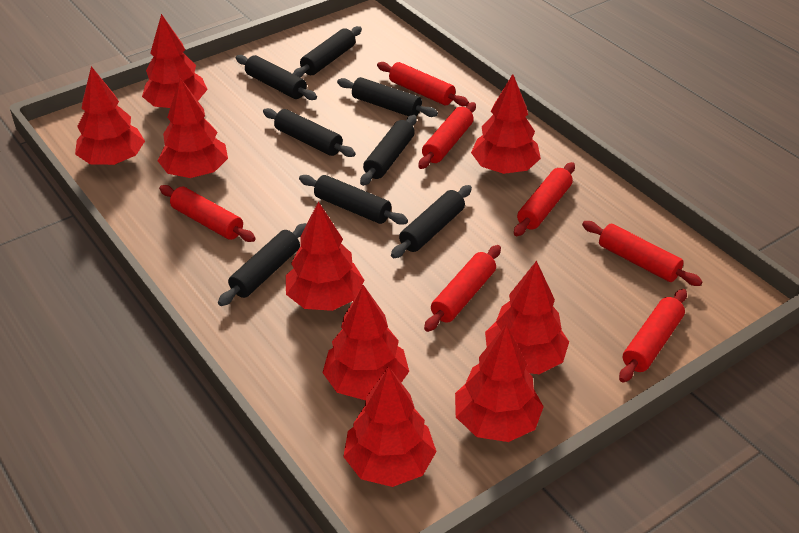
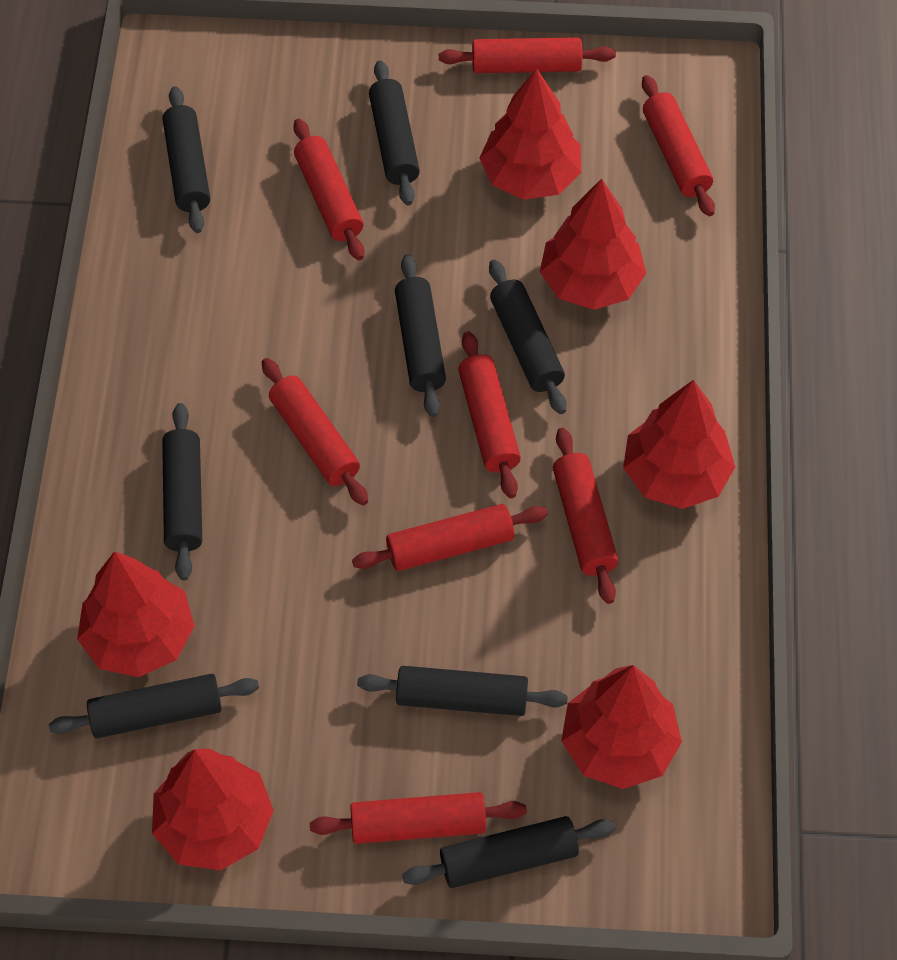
red rolling pin: 7 -> 8
red tree: 9 -> 6

